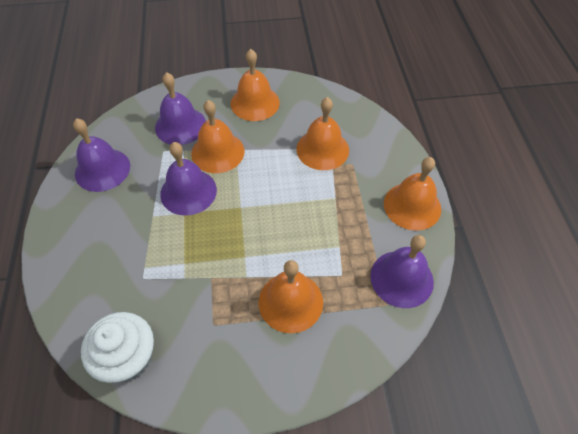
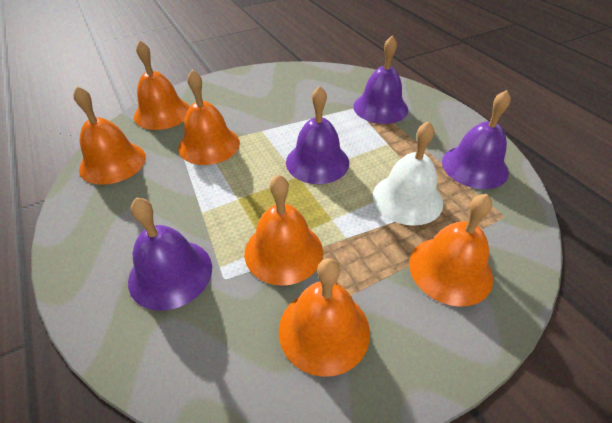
orange bell: 5 -> 6
white bell: 0 -> 1
white cupcake: 1 -> 0

